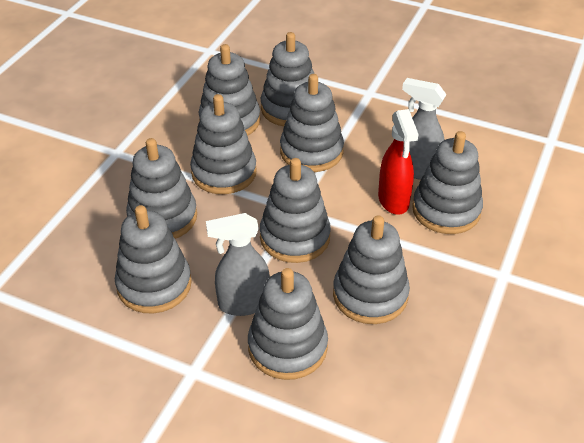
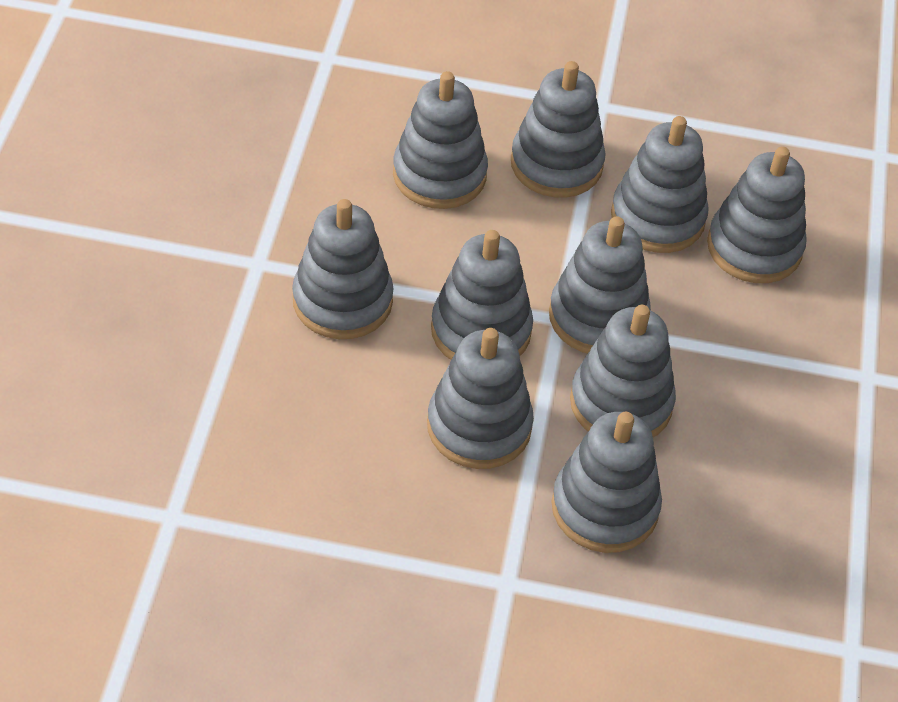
grey spray bottle: 2 -> 0
red spray bottle: 1 -> 0

